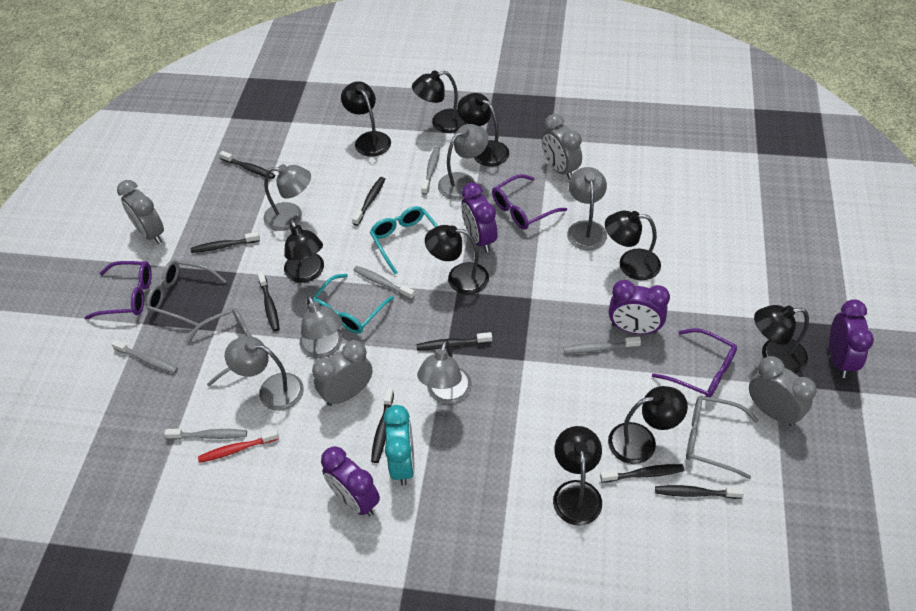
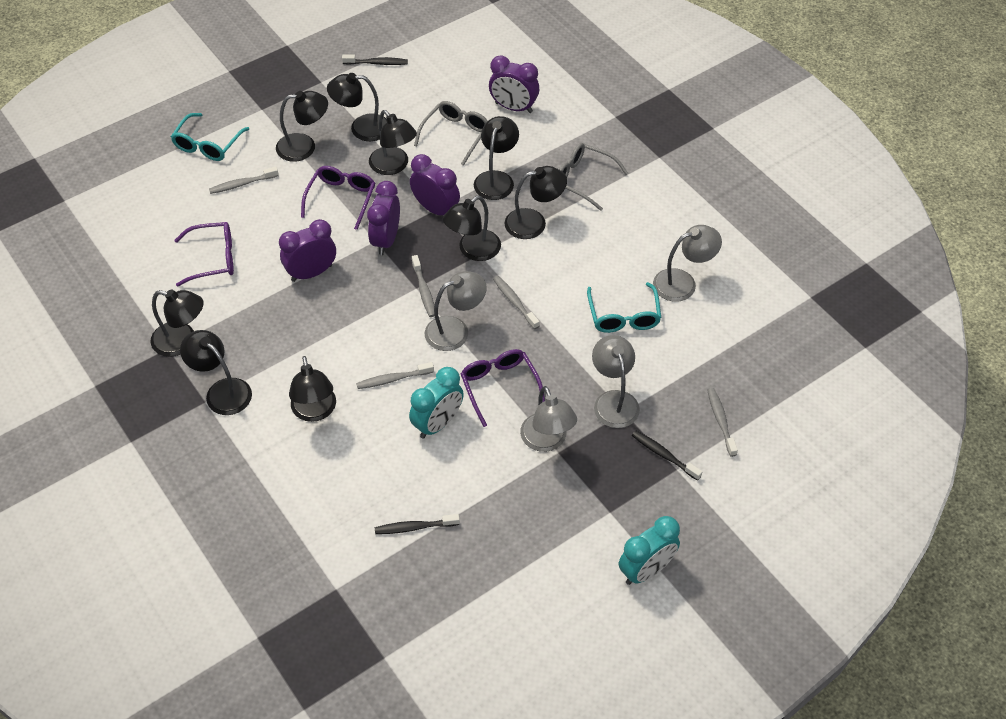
black toothbrush: 8 -> 3
grey clock: 4 -> 0
grey glasses: 3 -> 2
grey lamp: 6 -> 4
red toothbrush: 1 -> 0
turquoise clock: 1 -> 2

